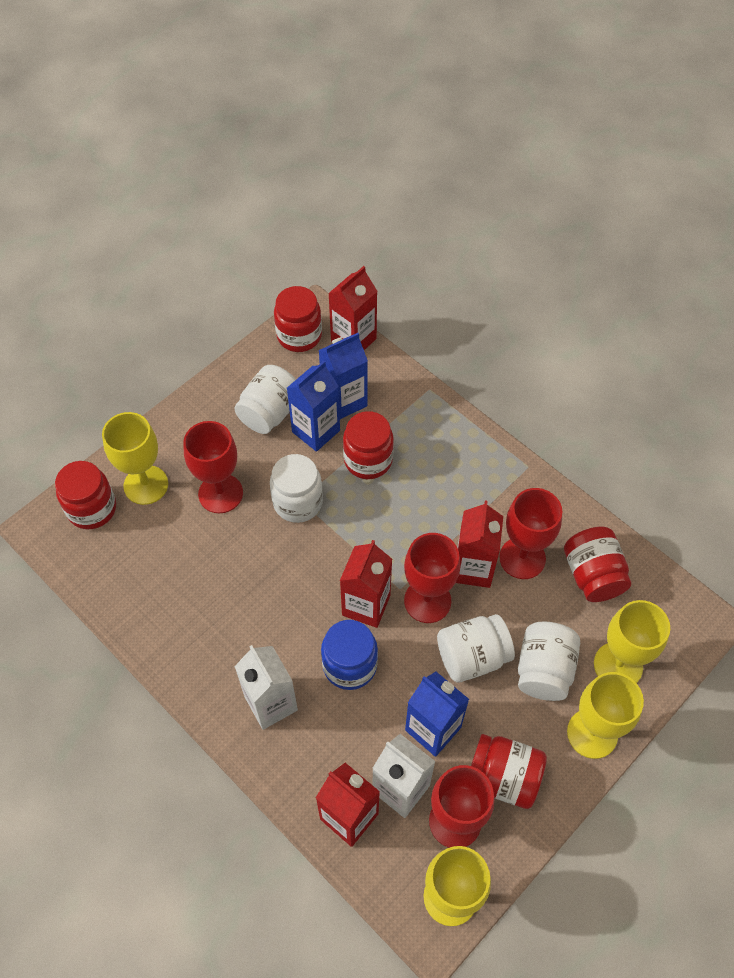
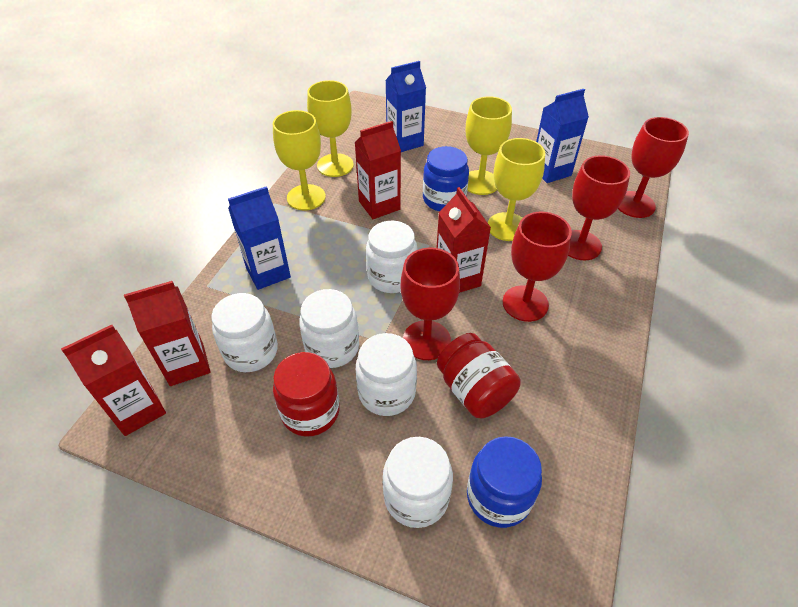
blue jar: 1 -> 2
red jar: 5 -> 2
white carton: 2 -> 0
white jar: 4 -> 5

